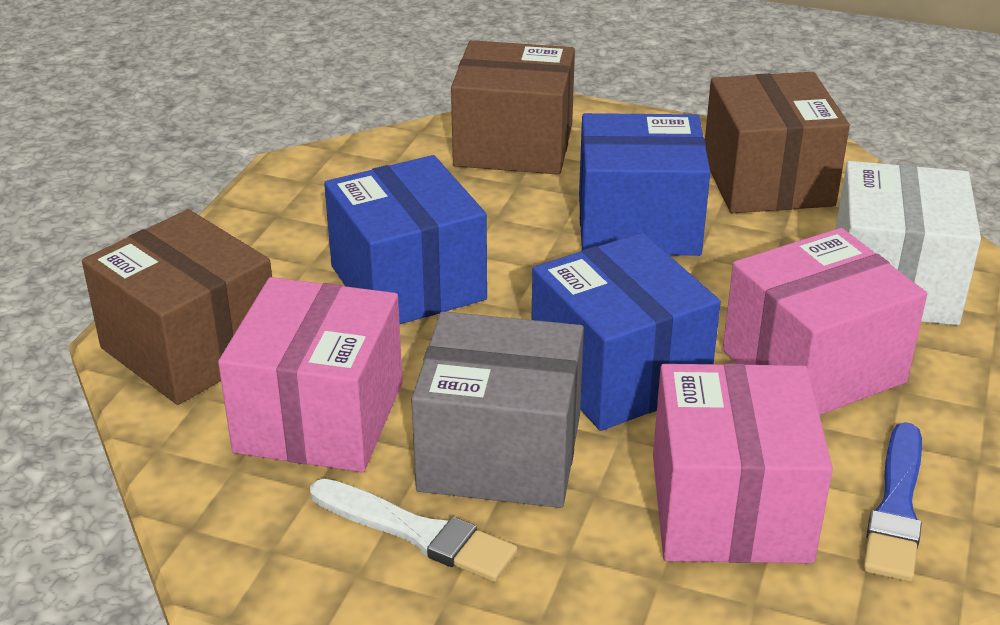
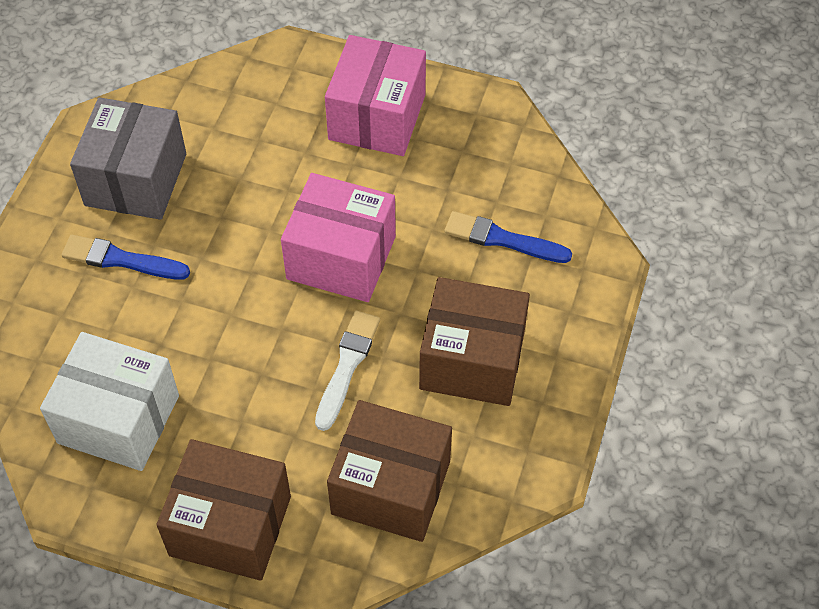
blue box: 3 -> 0
blue brush: 1 -> 2
pink box: 3 -> 2

